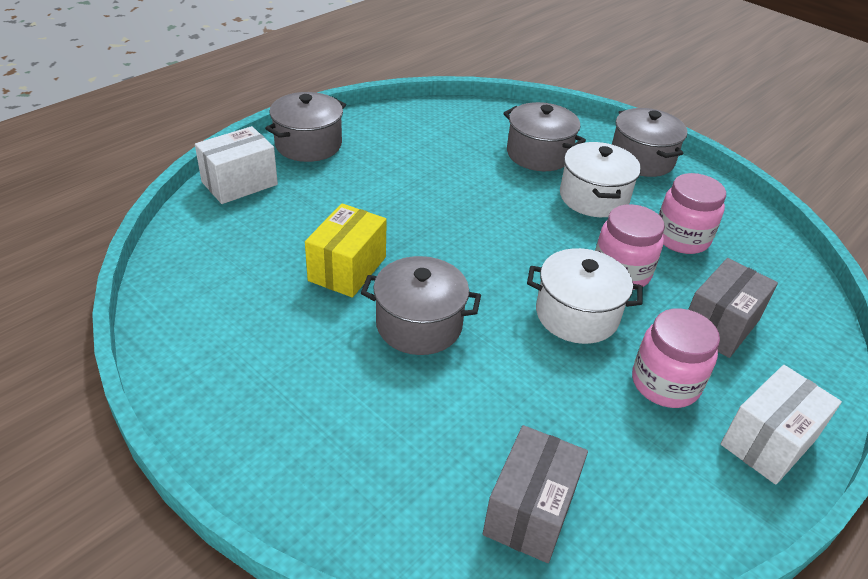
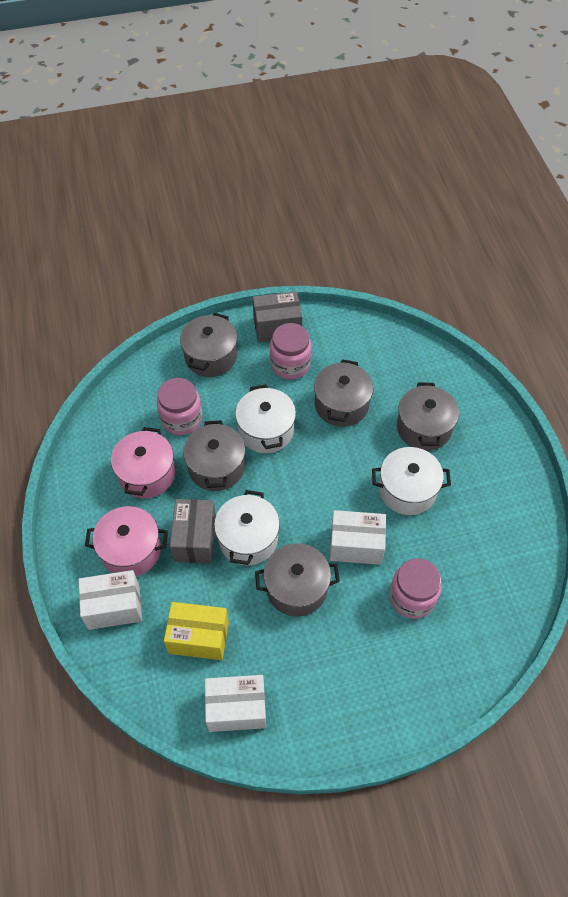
grey pot: 4 -> 5
pink pot: 0 -> 2
white box: 2 -> 3
white pot: 2 -> 3

